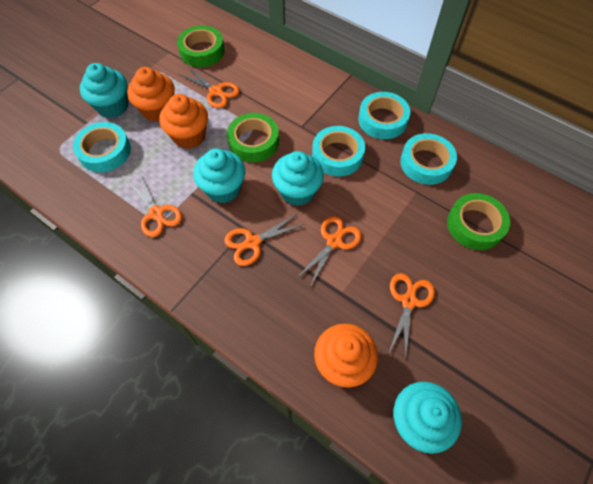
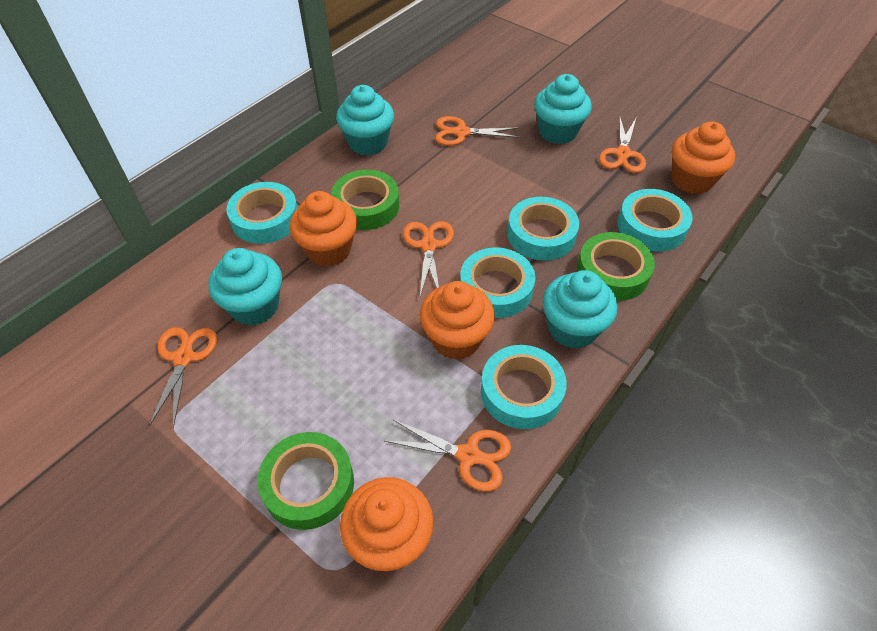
orange cupcake: 3 -> 4
turquoise tape: 4 -> 5

